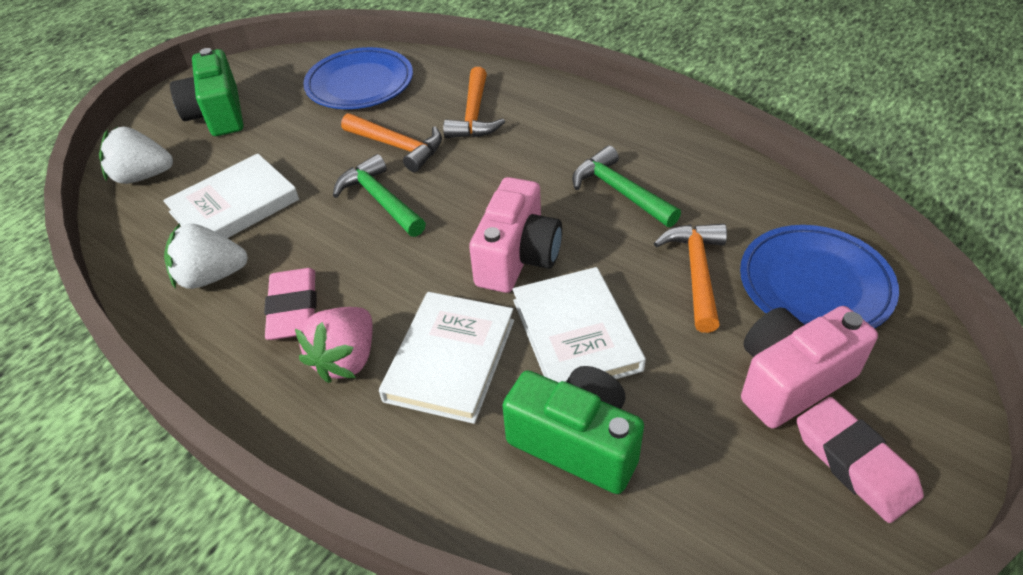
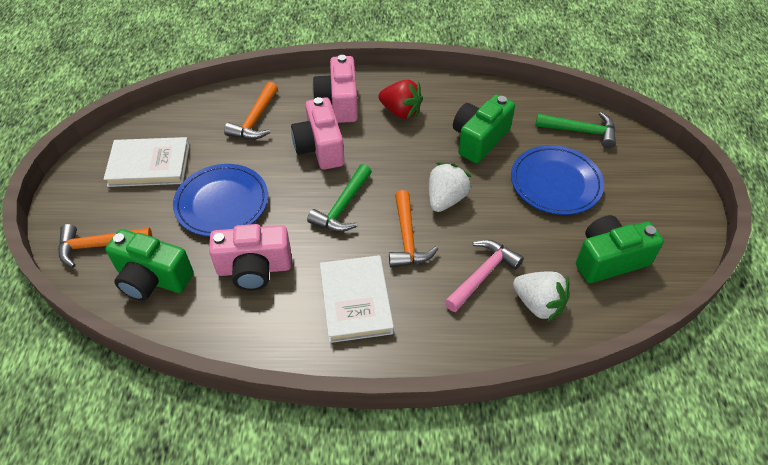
green camera: 2 -> 3
pink camera: 2 -> 3
pink eraser: 2 -> 0
pink hammer: 0 -> 1
pink strawberry: 1 -> 0
red strawberry: 0 -> 1
white book: 3 -> 2

